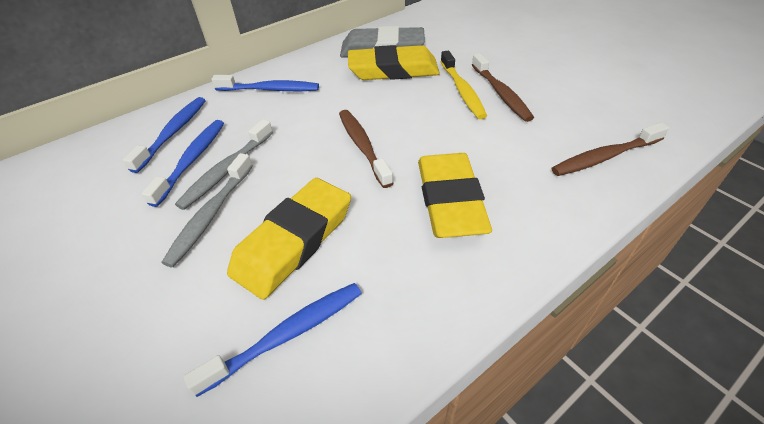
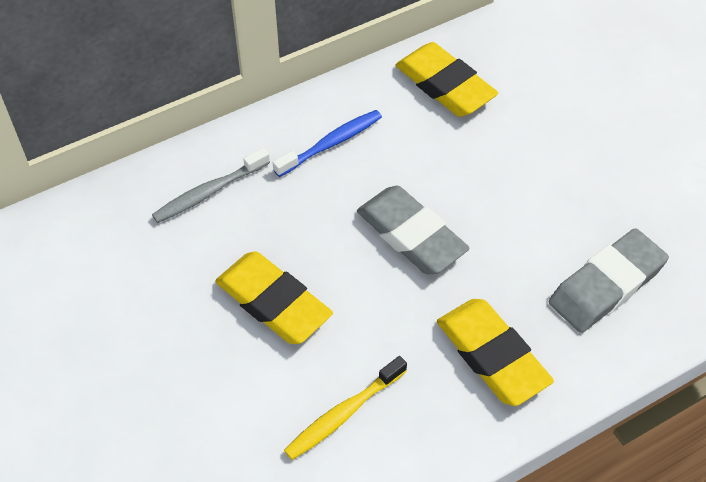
blue toothbrush: 4 -> 1
brown toothbrush: 3 -> 0
grey eraser: 1 -> 2
grey toothbrush: 2 -> 1

